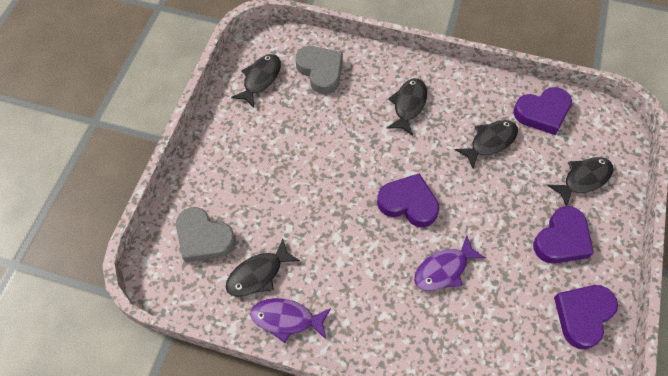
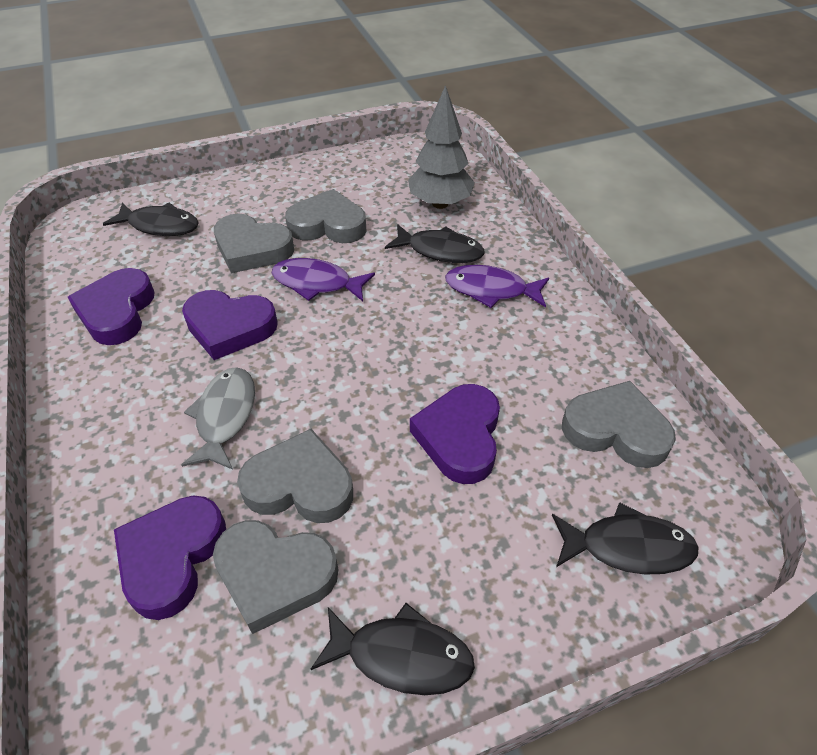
black fish: 5 -> 4
grey fish: 0 -> 1
grey heart: 2 -> 5
grey tree: 0 -> 1

